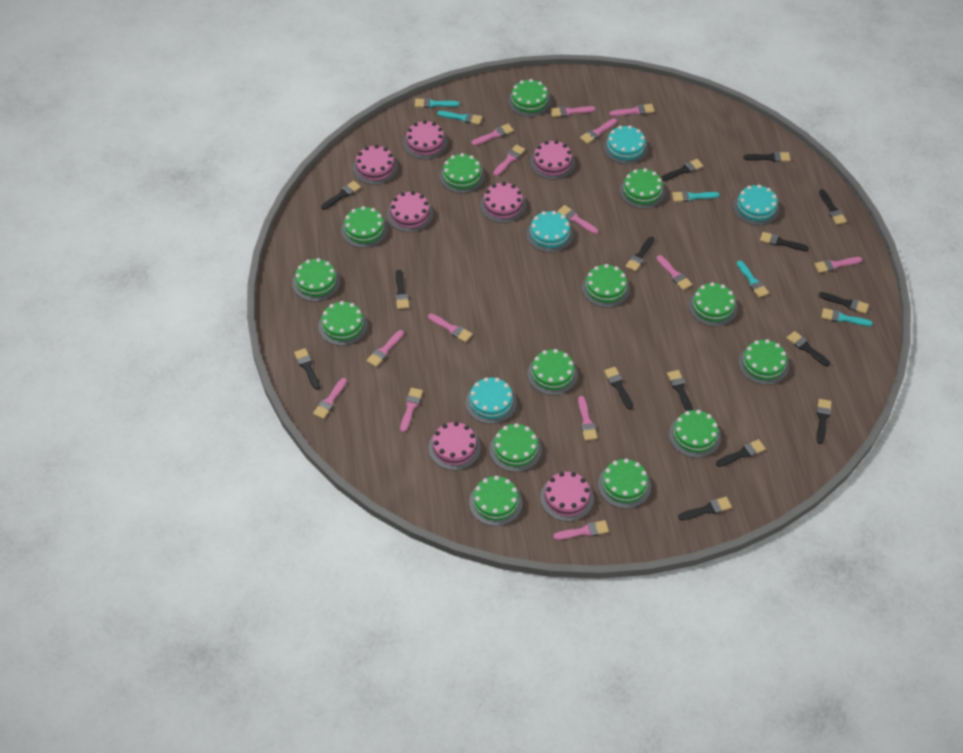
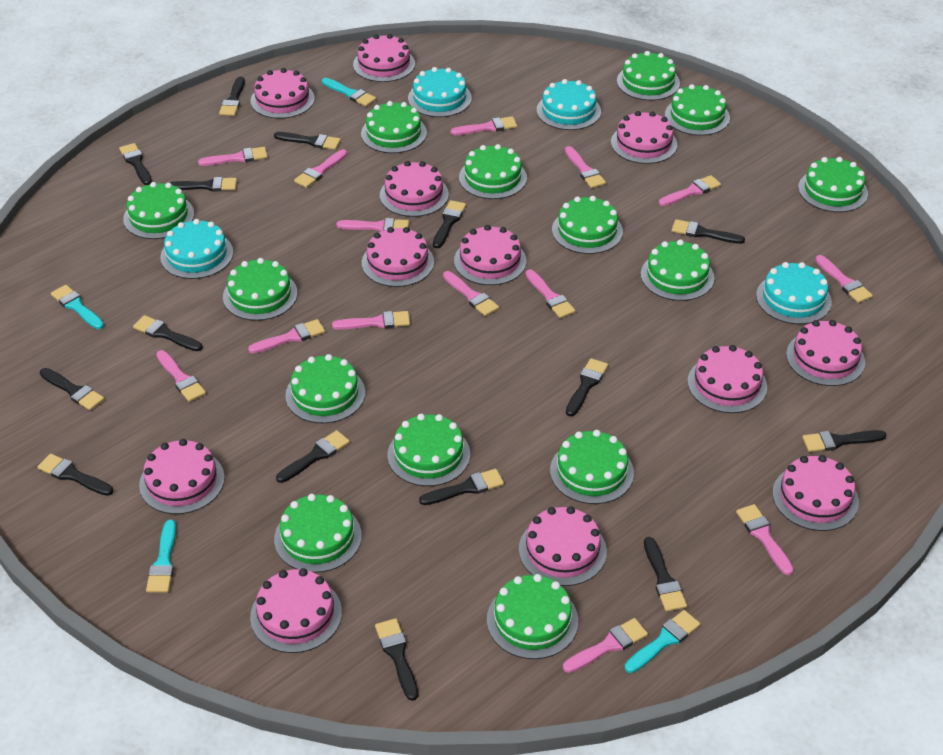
pink cake: 7 -> 12
turquoise brush: 5 -> 4

